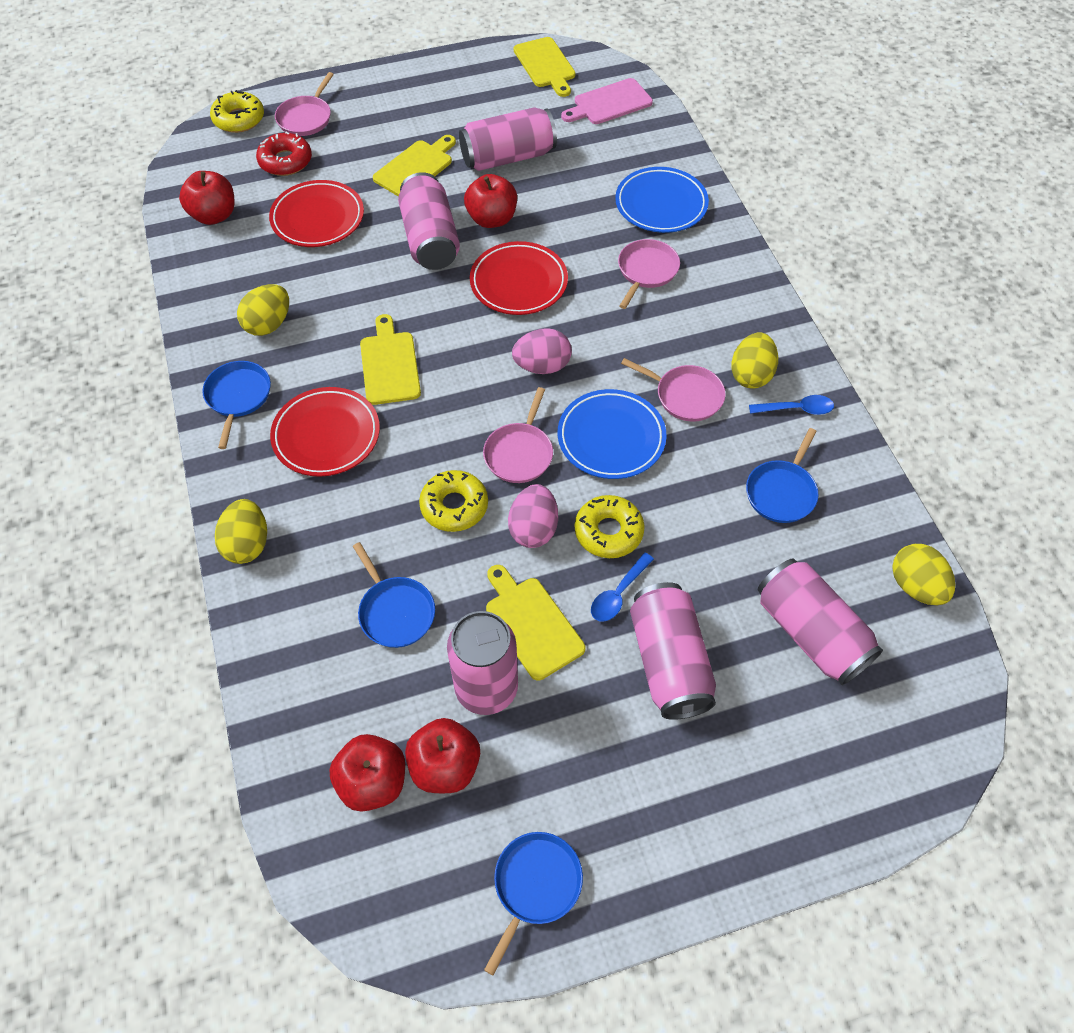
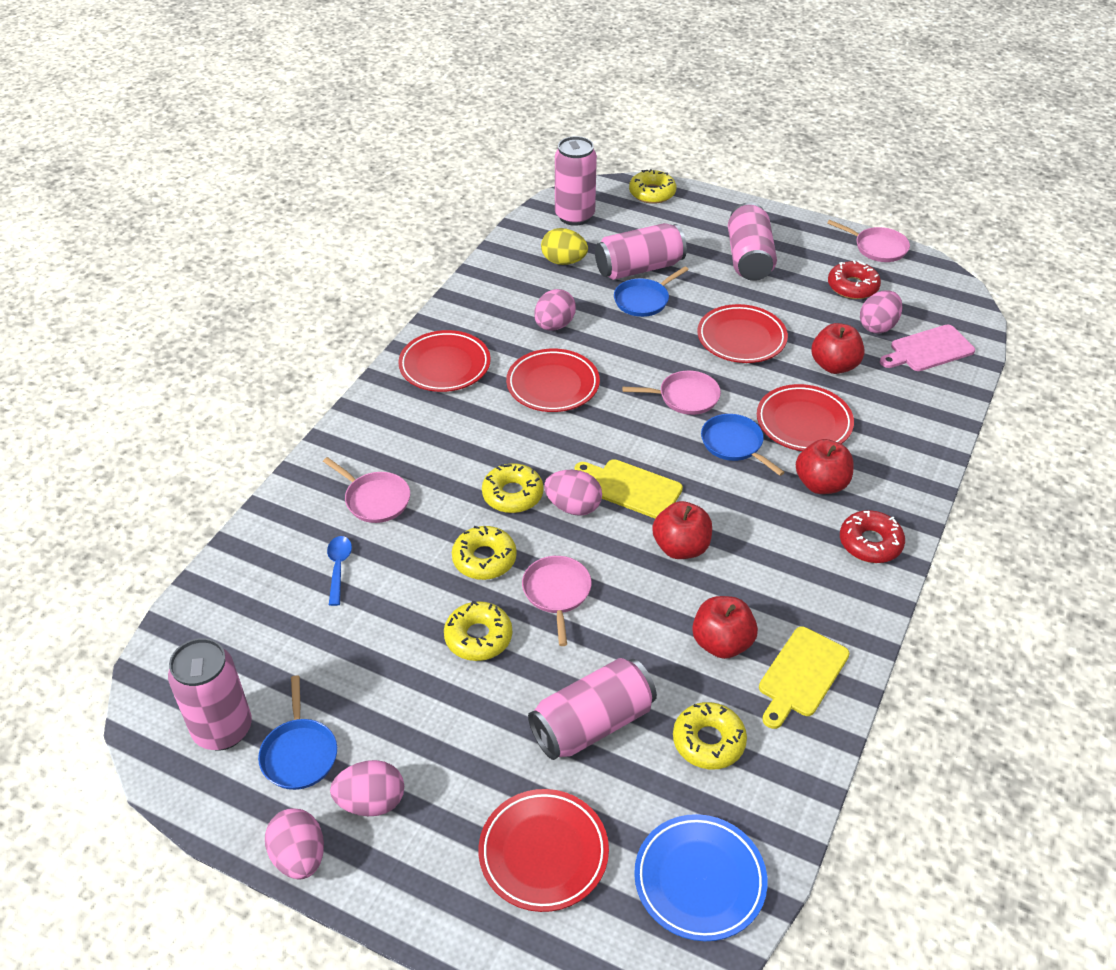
blue pan: 4 -> 3
blue plate: 2 -> 1
blue spoon: 2 -> 1
pink egg: 2 -> 5
red donut: 1 -> 2
red plate: 3 -> 5
yellow cutting board: 4 -> 2
yellow donut: 3 -> 5
yellow egg: 4 -> 1

